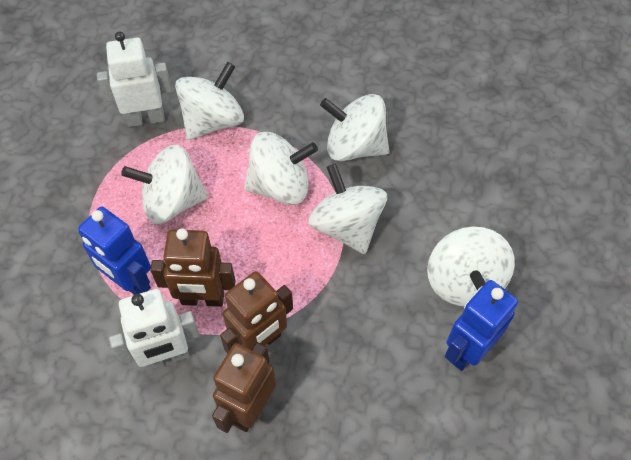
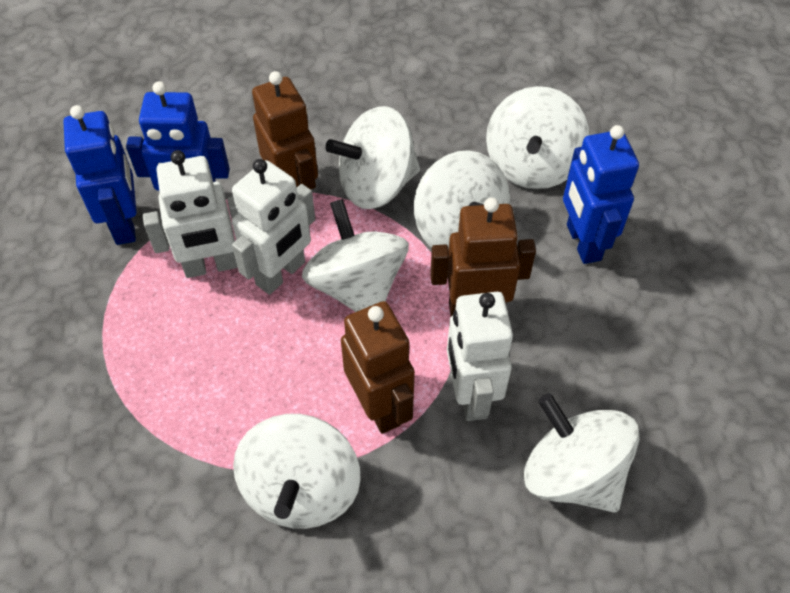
blue robot: 2 -> 3
white robot: 2 -> 3

